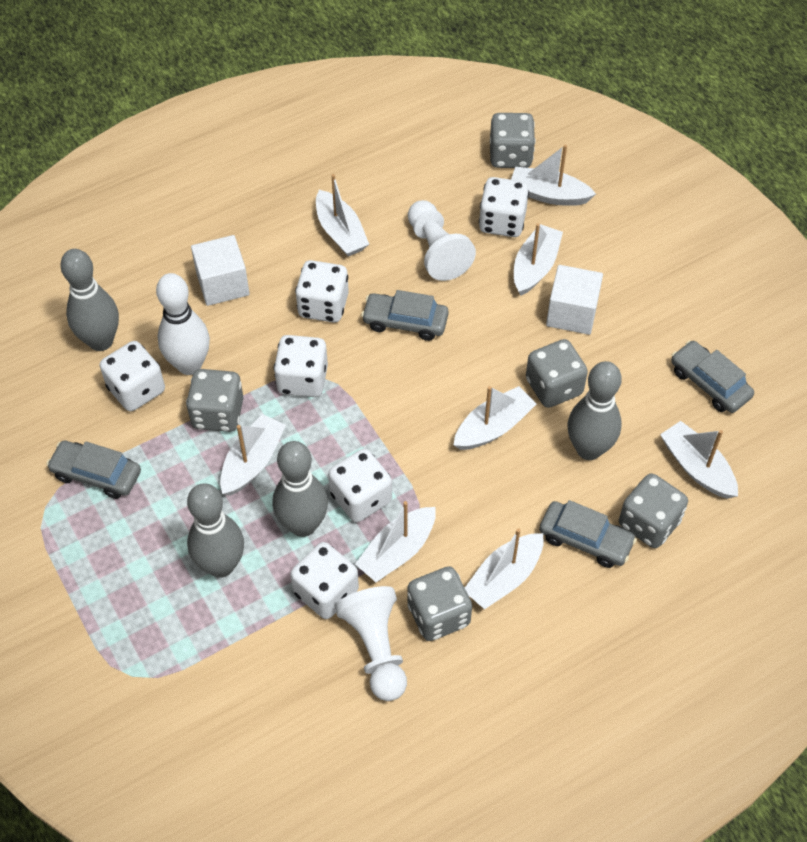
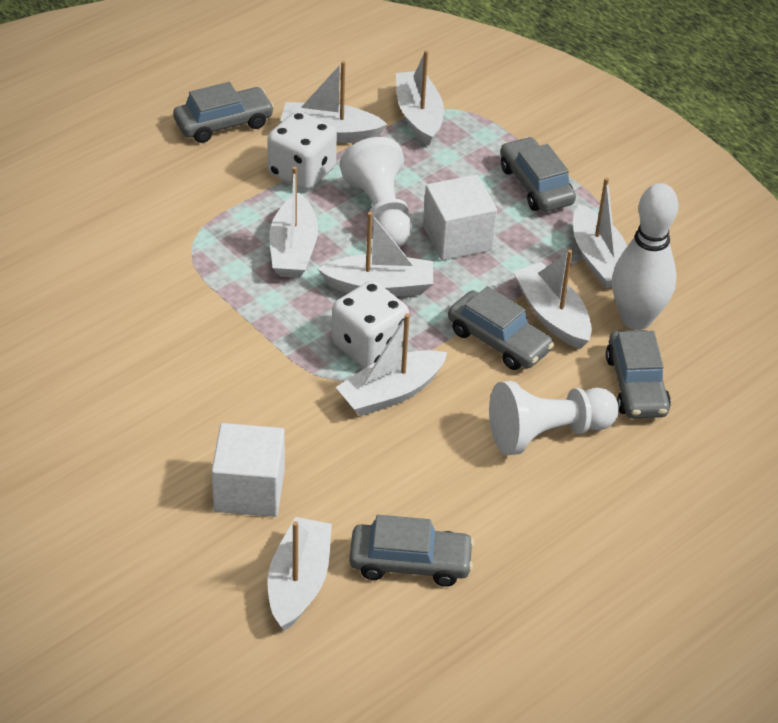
grey bowling pin: 4 -> 0
grey car: 4 -> 5
grey dice: 5 -> 0
white dice: 6 -> 2

